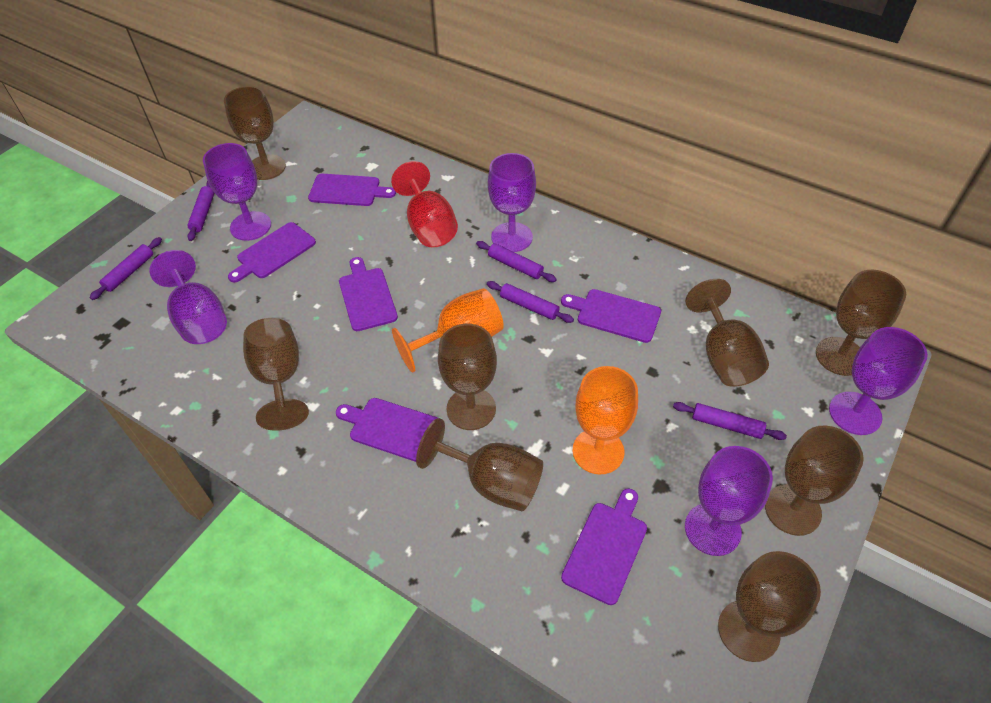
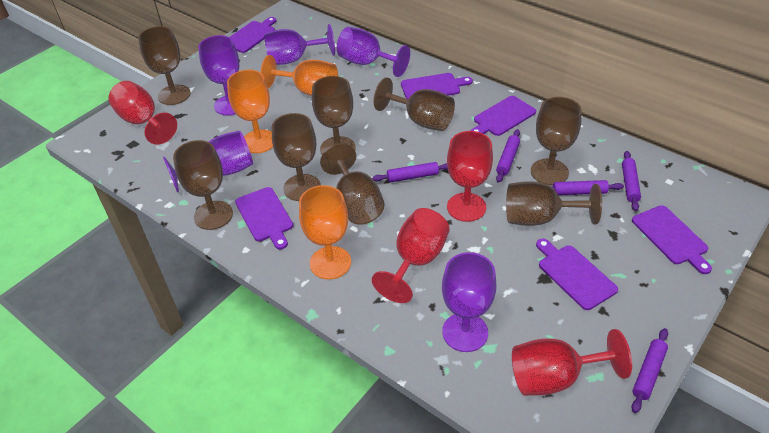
orange goblet: 2 -> 3
red goblet: 1 -> 4

